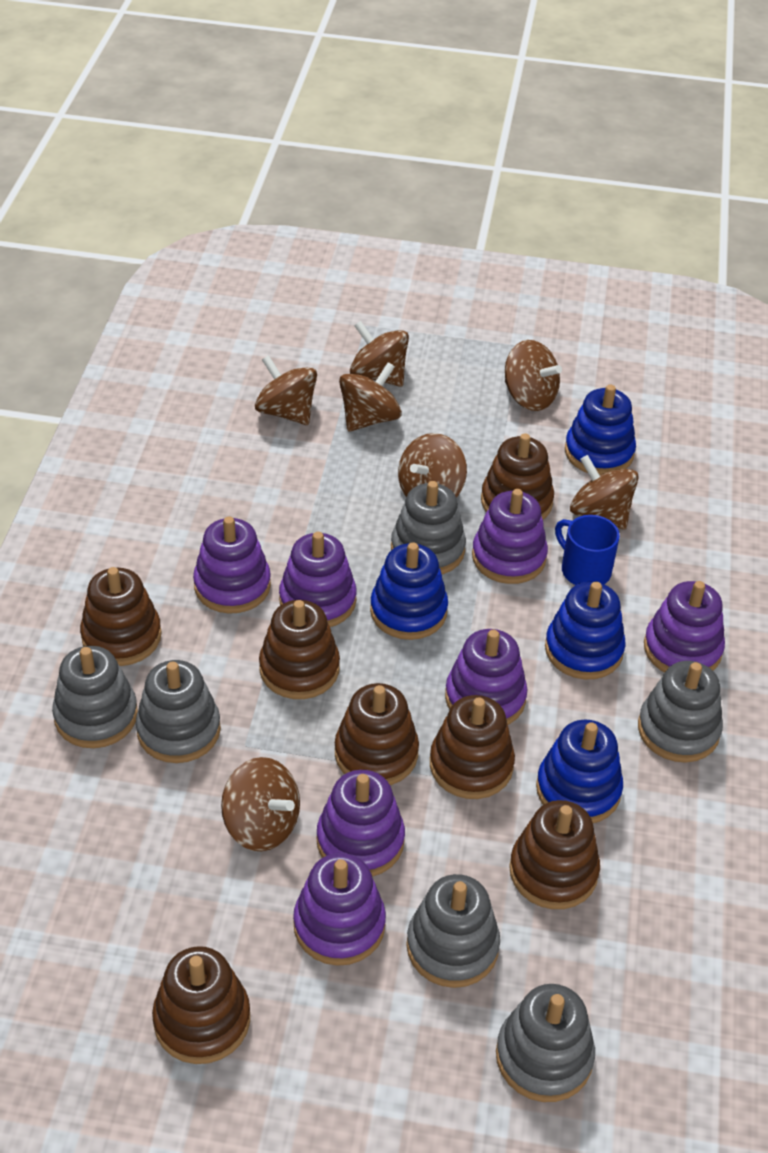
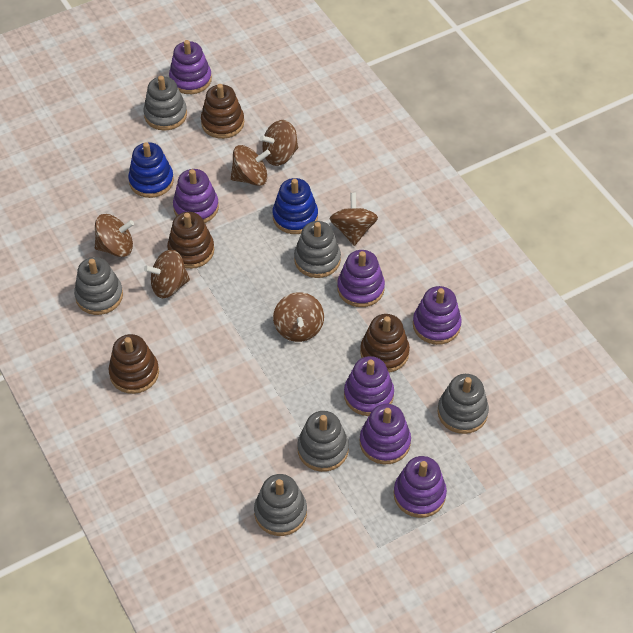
blue mug: 1 -> 0
blue stacking toy: 4 -> 2
brown spinning top: 7 -> 6
brown stacking toy: 7 -> 4

